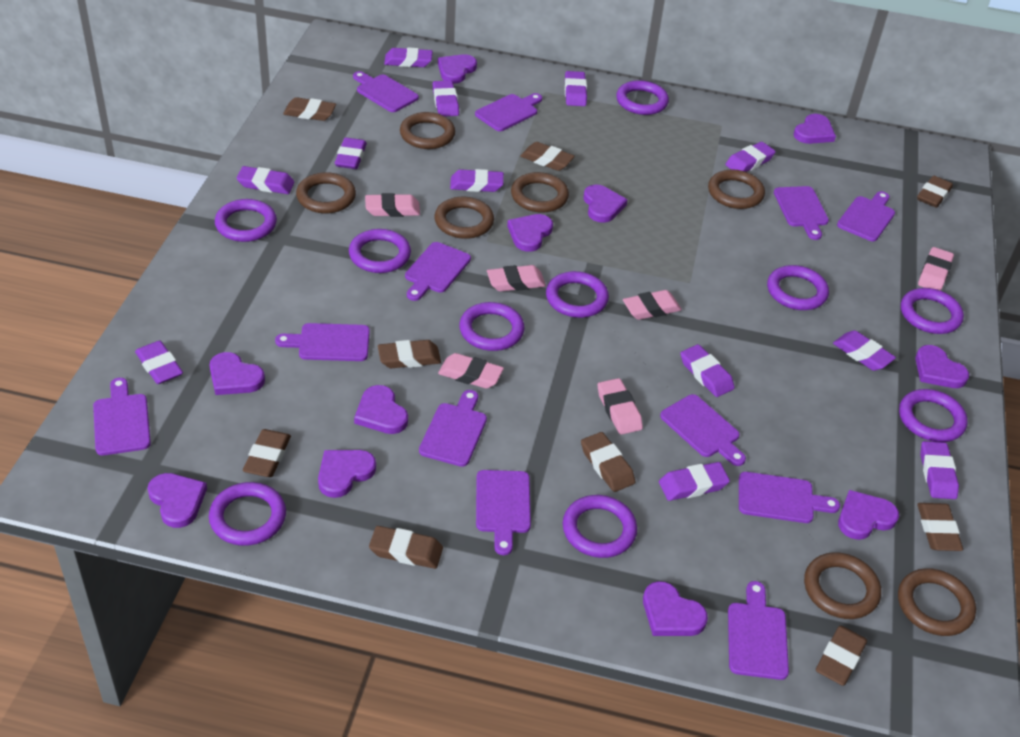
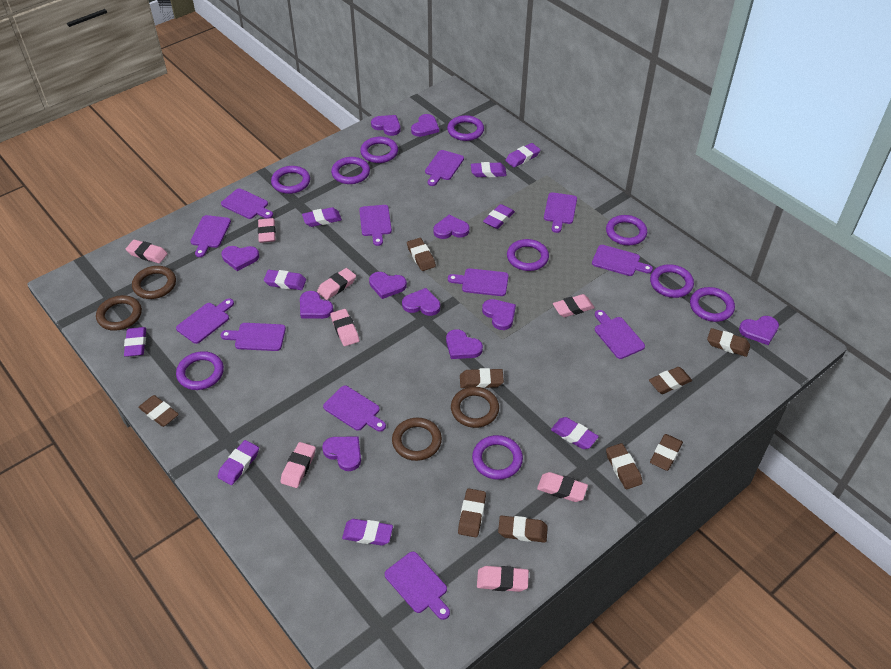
brown ring: 7 -> 4
pink eraser: 6 -> 8
purple eraser: 12 -> 9

